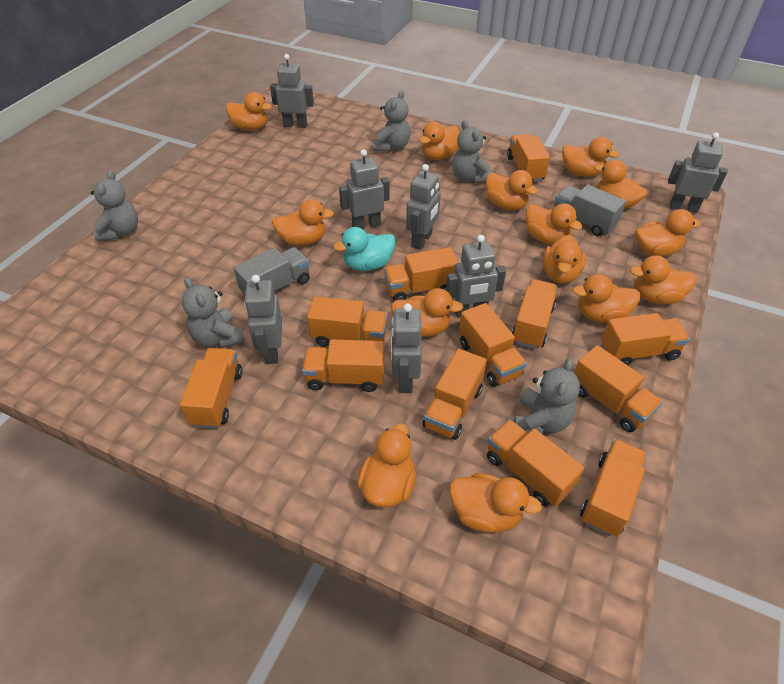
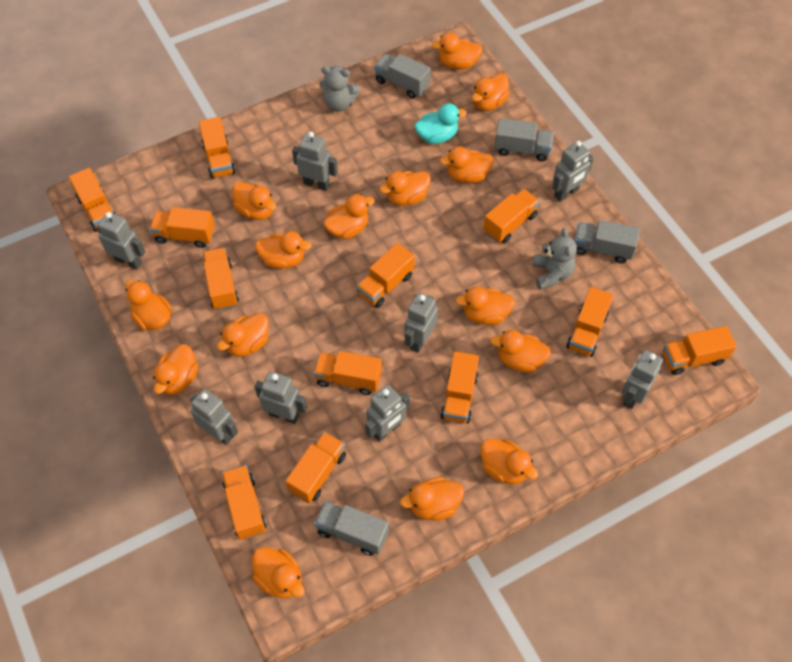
grey robot: 7 -> 8
grey teddy bear: 5 -> 2
grey truck: 2 -> 4
orange duck: 14 -> 15

